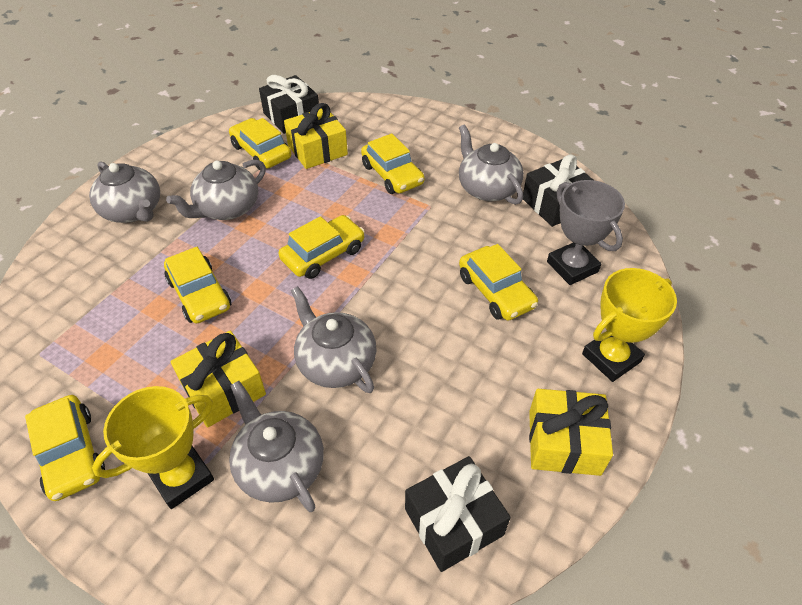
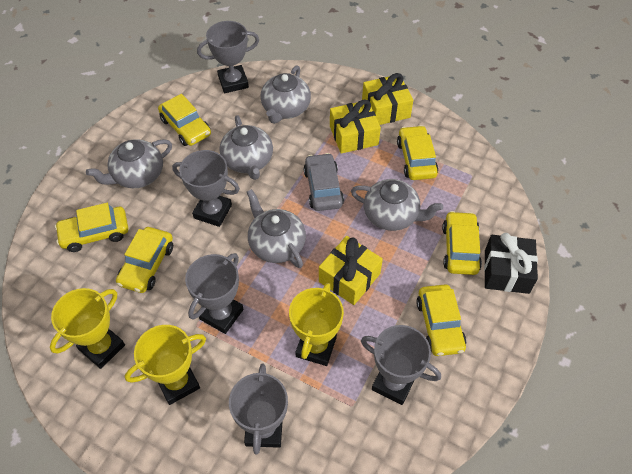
black gift: 3 -> 1
grey car: 0 -> 1
grey trophy: 1 -> 5
yellow trophy: 2 -> 3

